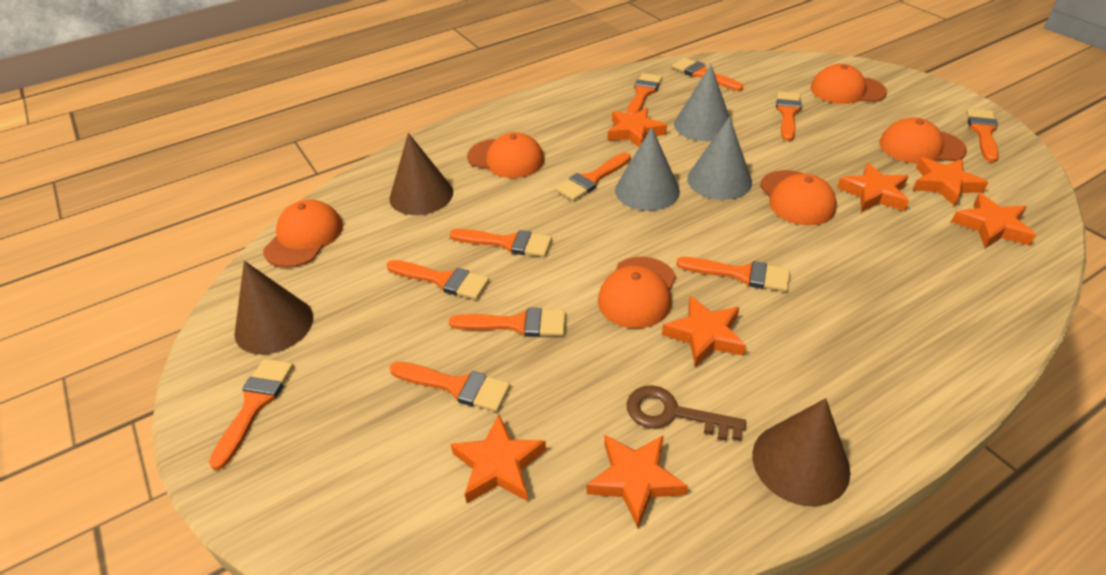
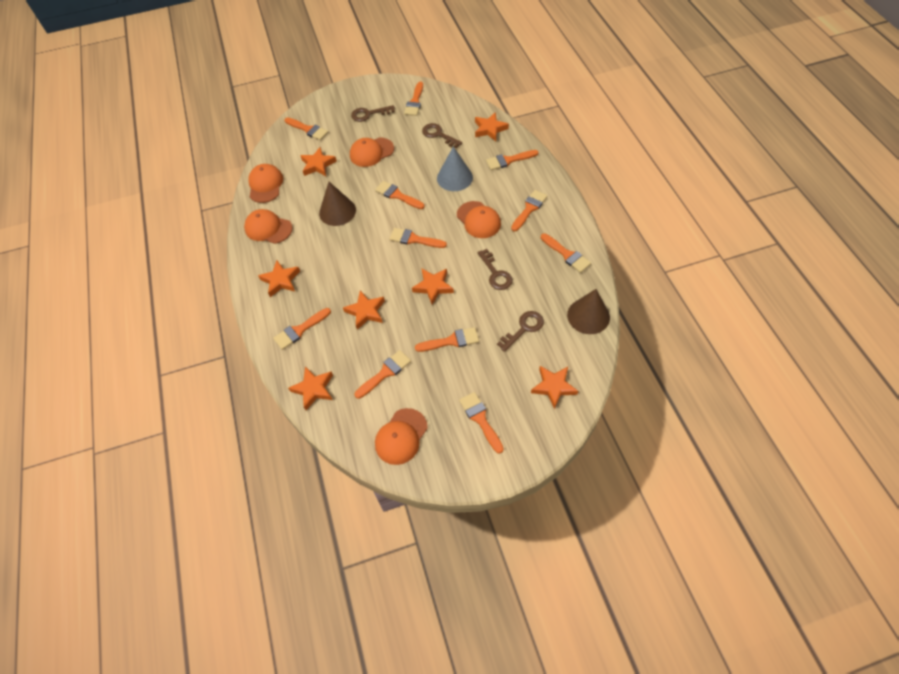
brown cone: 3 -> 2
brown key: 1 -> 4
grey cone: 3 -> 1
orange cap: 6 -> 5

